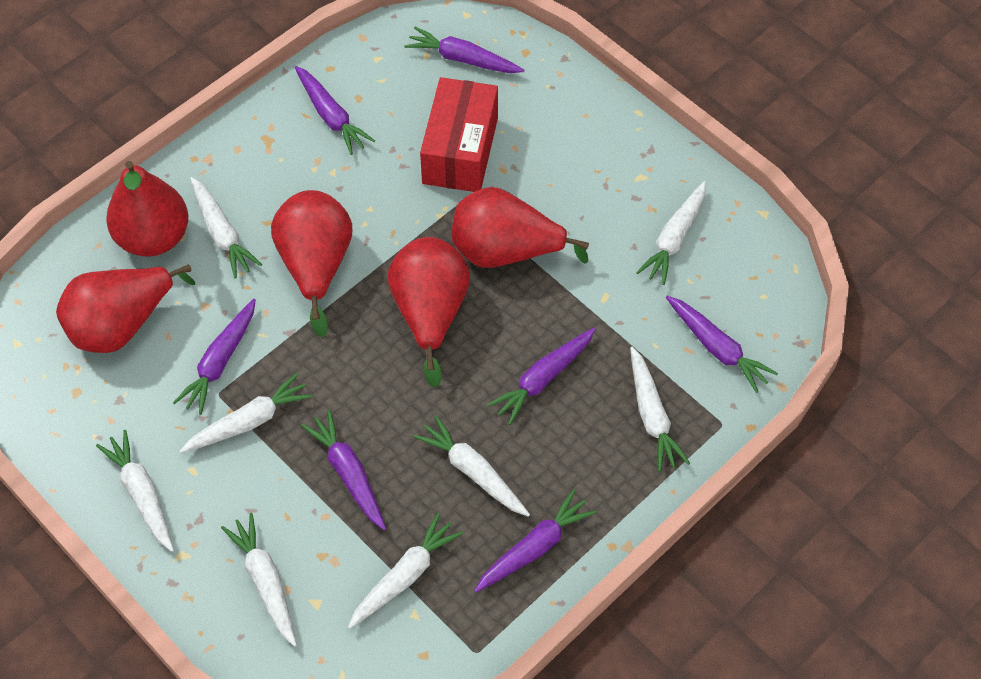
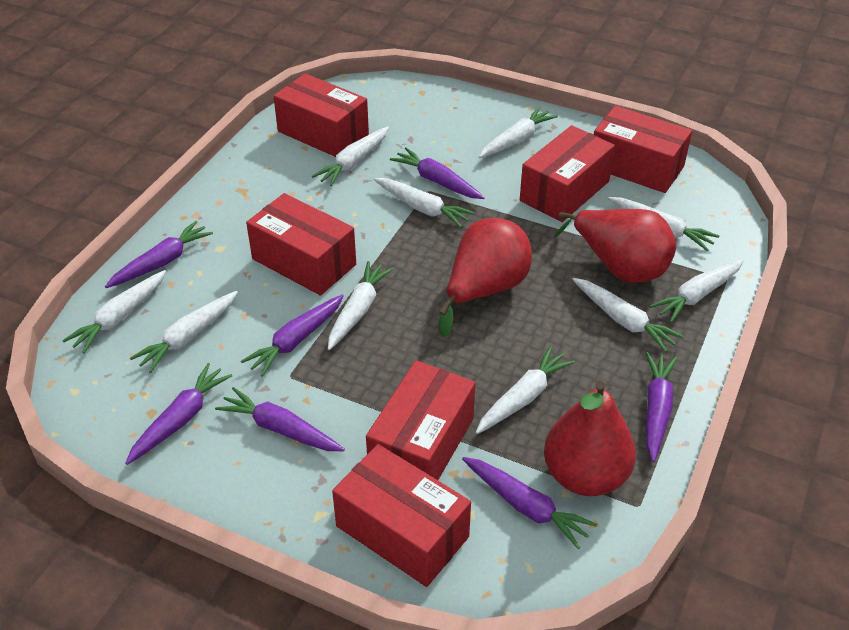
red box: 1 -> 6
red pear: 5 -> 3
white carrot: 8 -> 10

